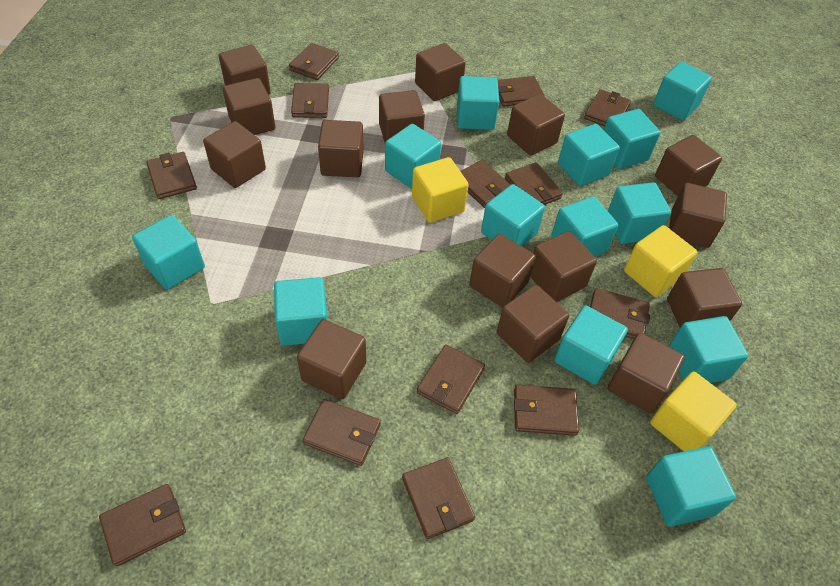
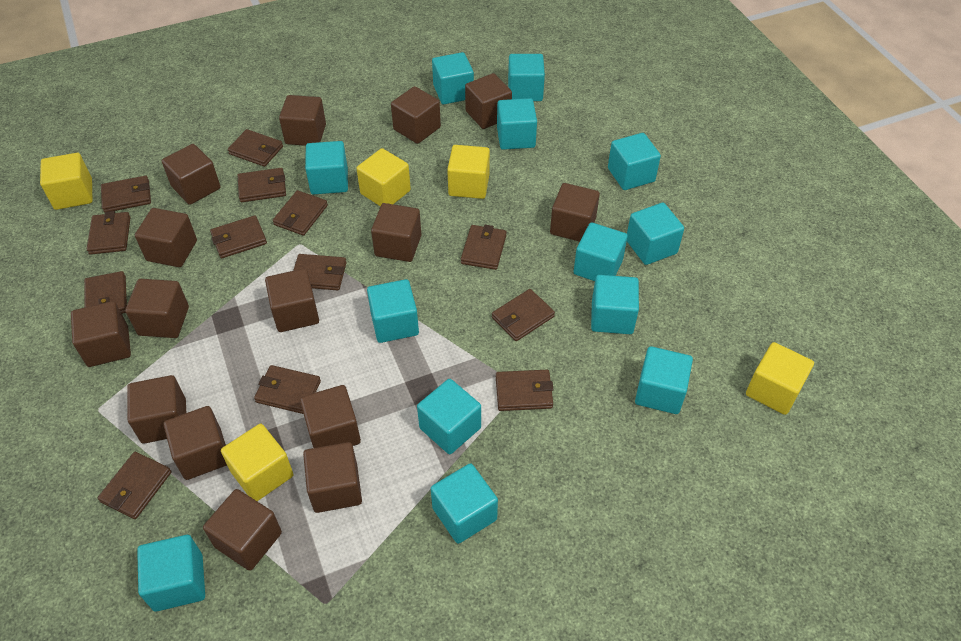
yellow cube: 3 -> 5

